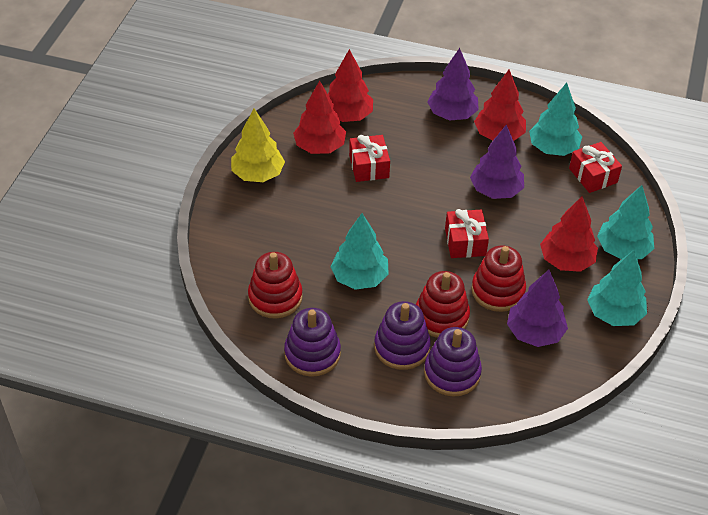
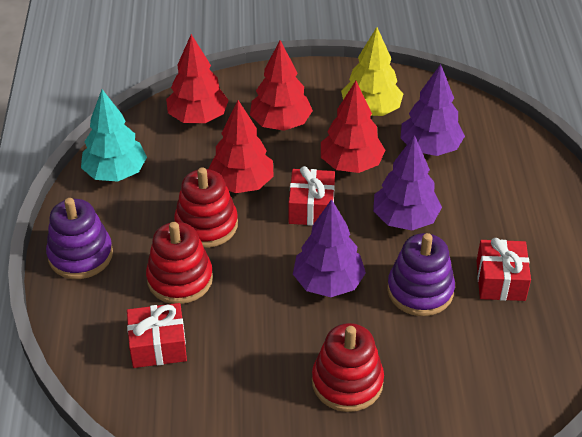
purple stacking toy: 3 -> 2
turquoise tree: 4 -> 1

